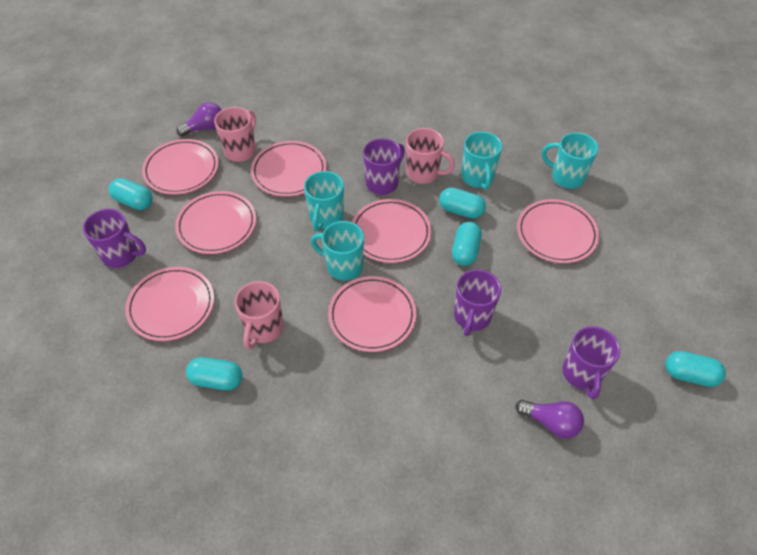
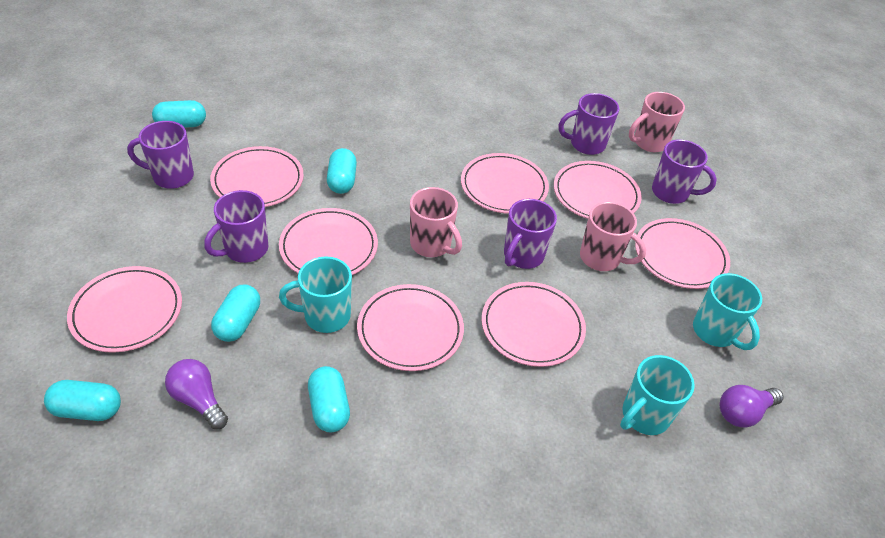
pink plate: 7 -> 8
purple mug: 4 -> 5
turquoise mug: 4 -> 3

